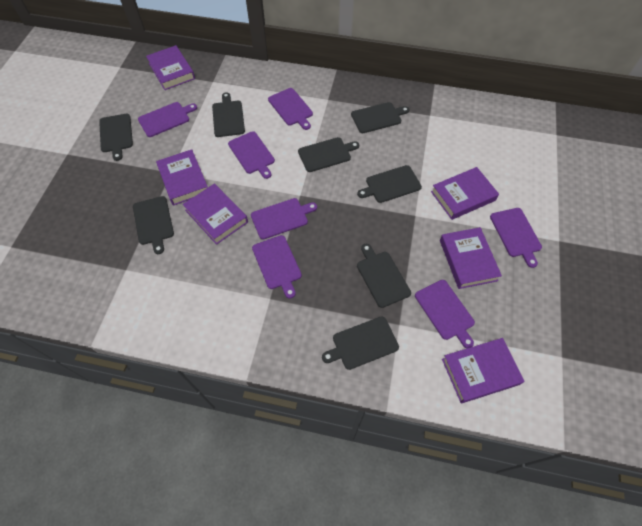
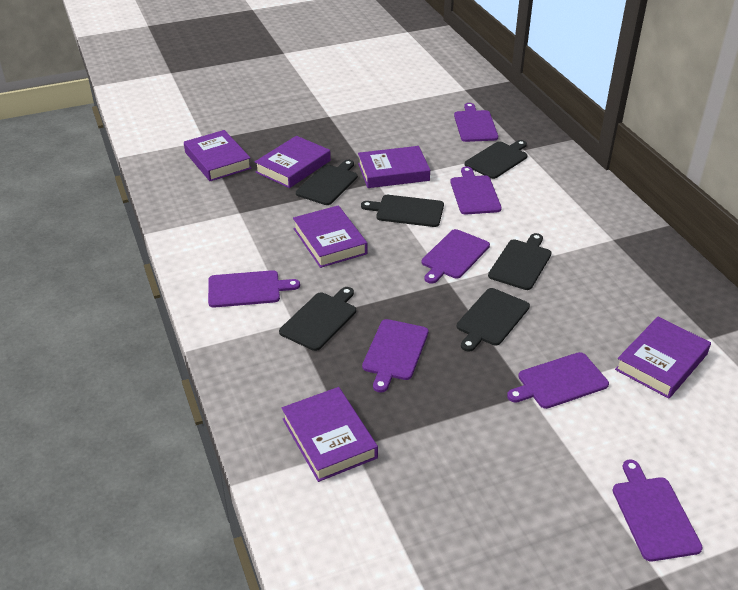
black cutting board: 8 -> 6

